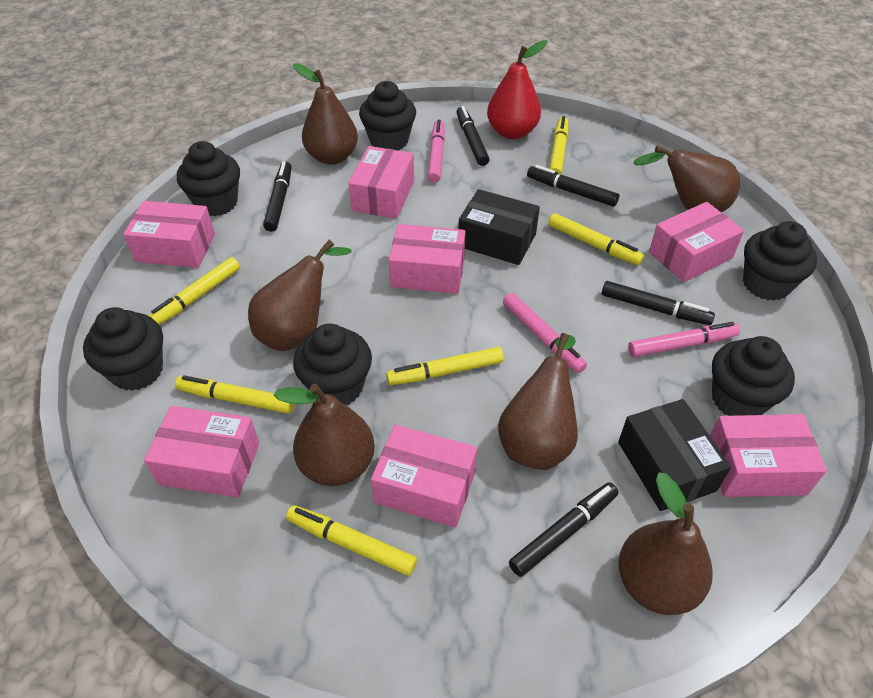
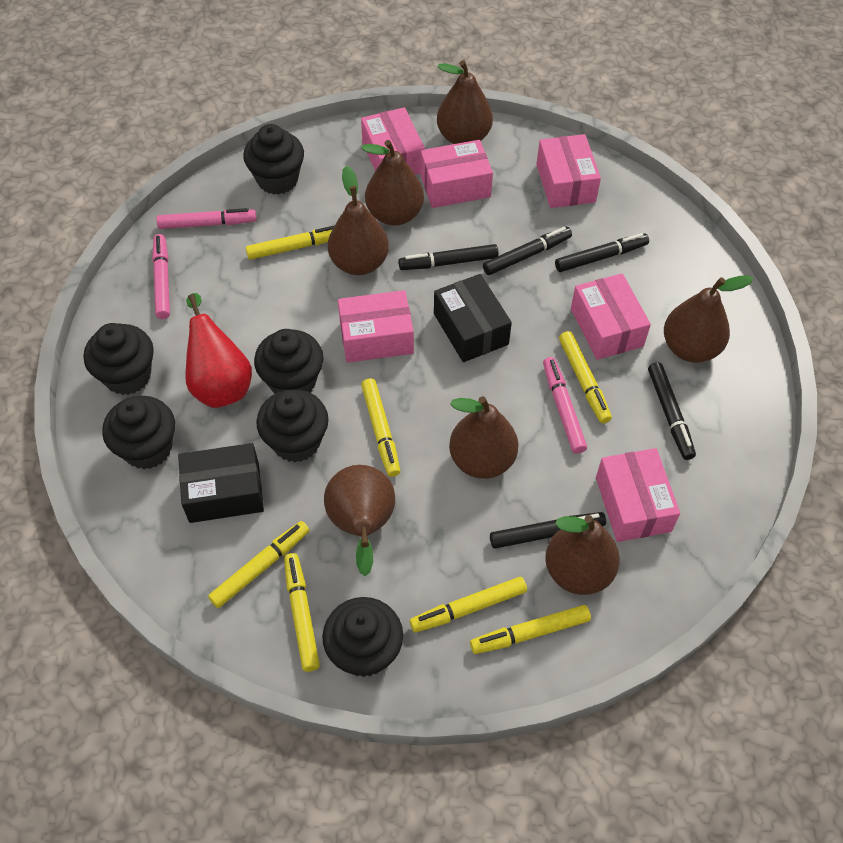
brown pear: 6 -> 7
pink box: 7 -> 6
yellow marker: 6 -> 7

